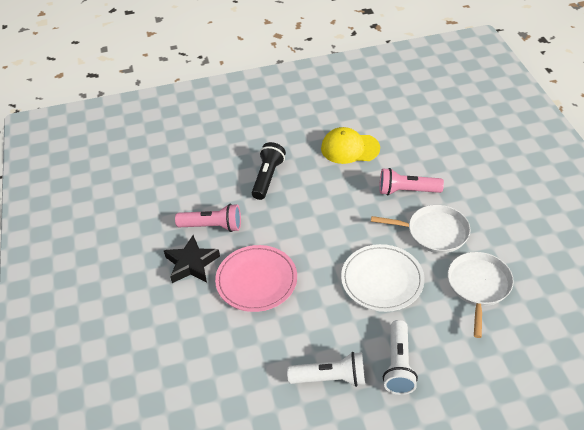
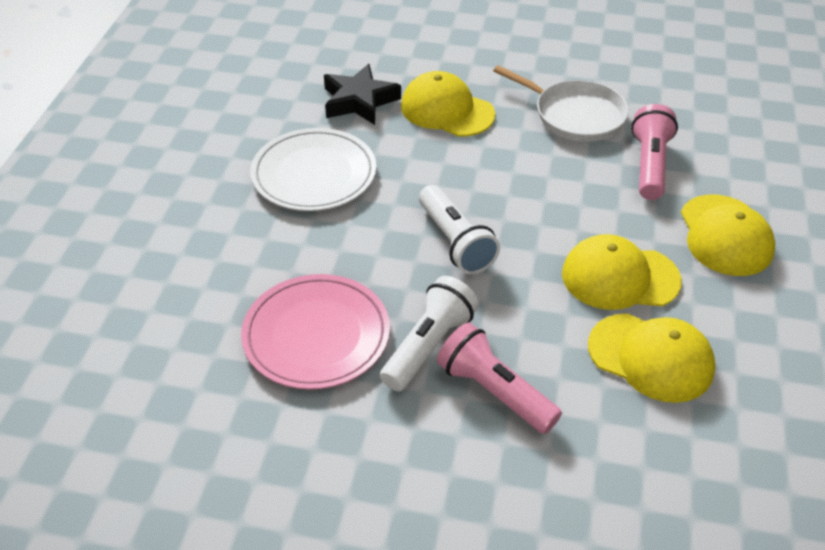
black flashlight: 1 -> 0
white pan: 2 -> 1
yellow cap: 1 -> 4

